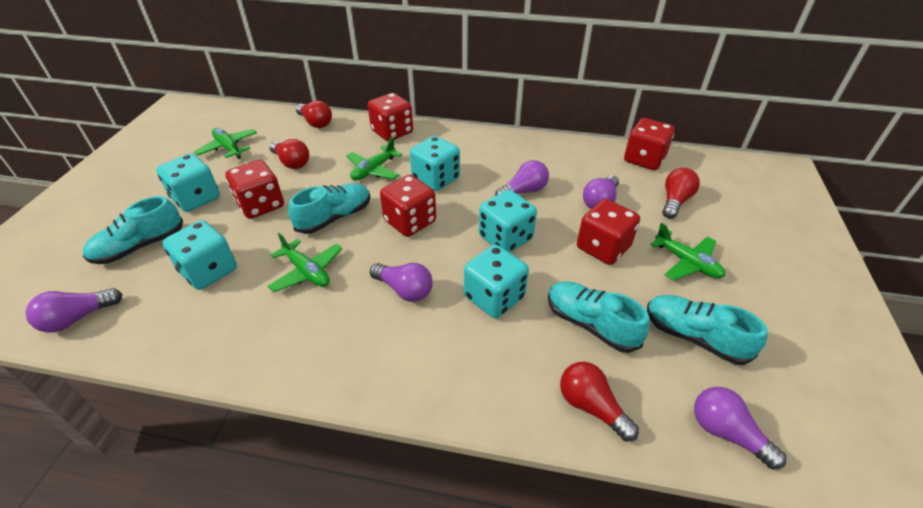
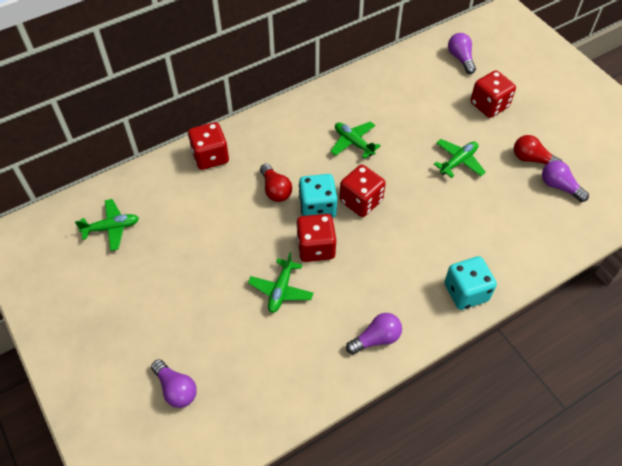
purple light bulb: 5 -> 4
red dice: 5 -> 4
red light bulb: 4 -> 2
turquoise dice: 5 -> 2
turquoise shoe: 4 -> 0

